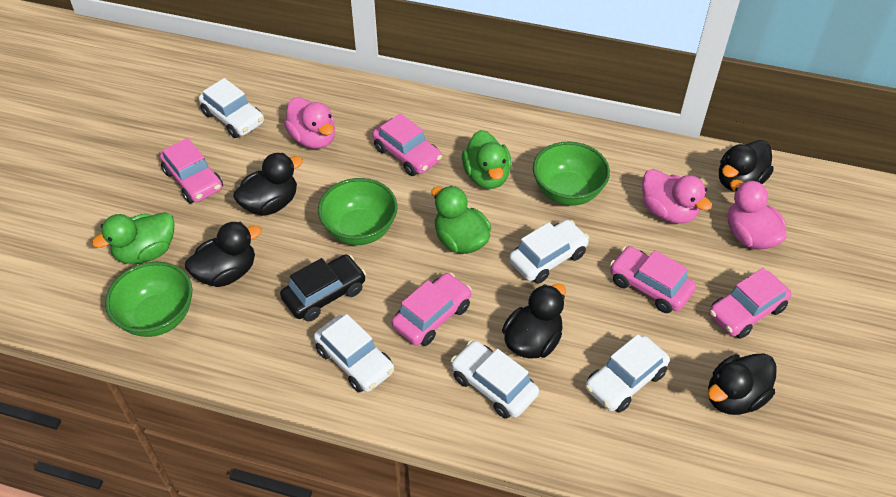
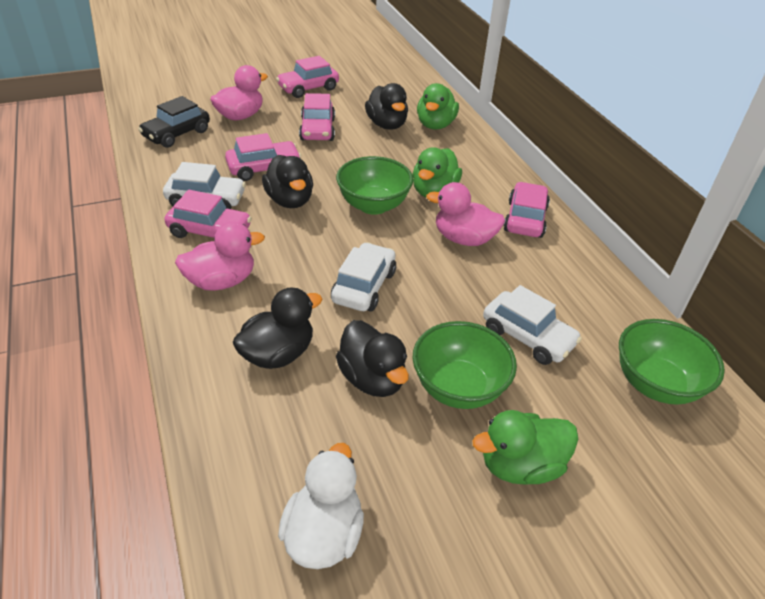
black duck: 5 -> 4
white car: 5 -> 3
white duck: 0 -> 1

